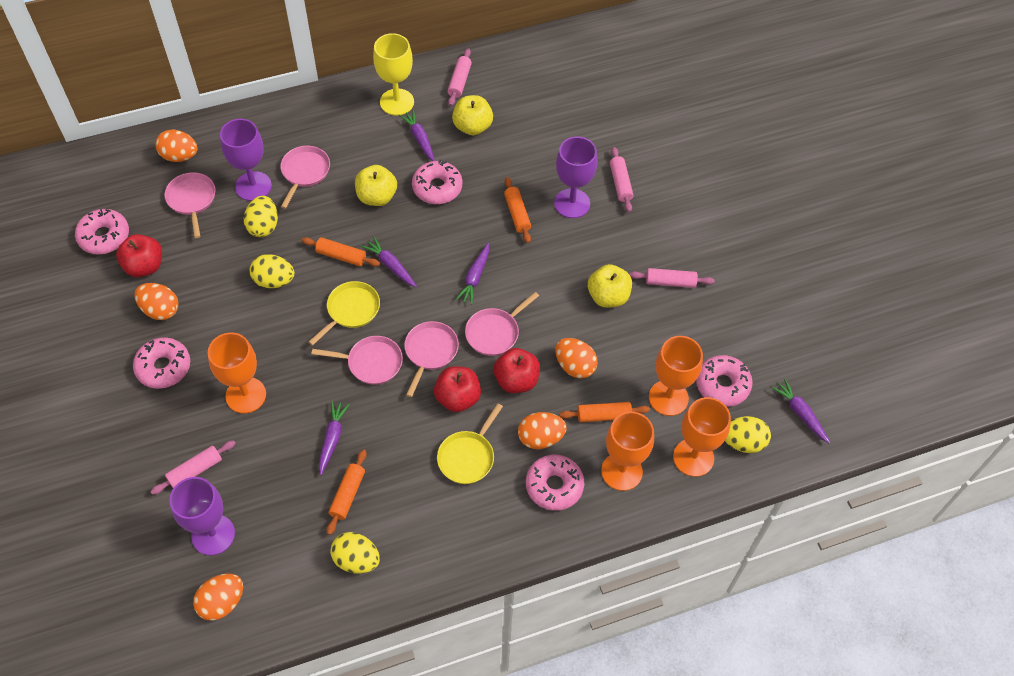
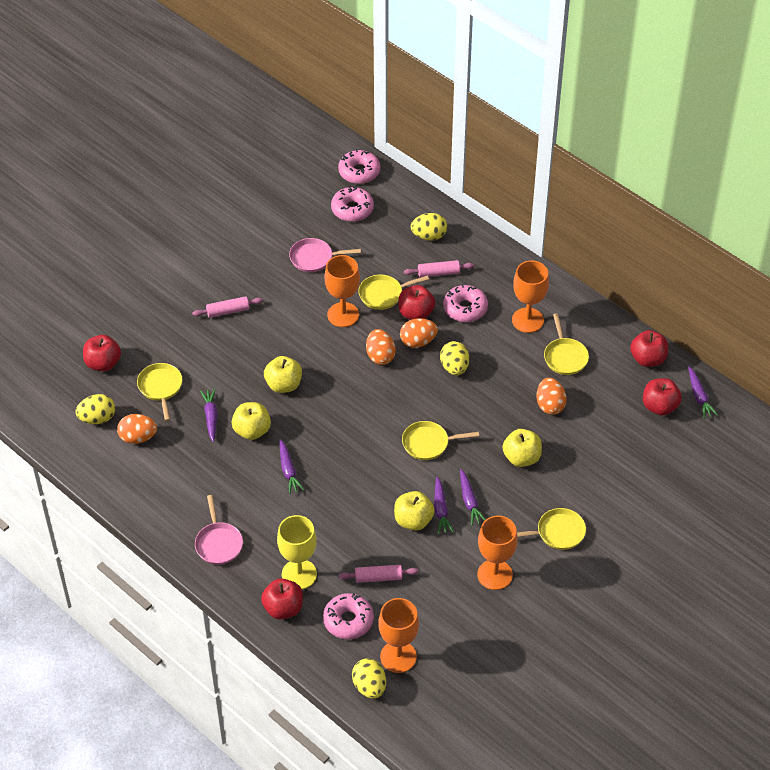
orange egg: 5 -> 4
orange rolling pin: 4 -> 0
pink donut: 5 -> 4
pink pan: 5 -> 2
pink rolling pin: 4 -> 3
purple goblet: 3 -> 0
red apple: 3 -> 5
yellow apple: 3 -> 4
yellow pan: 2 -> 5

